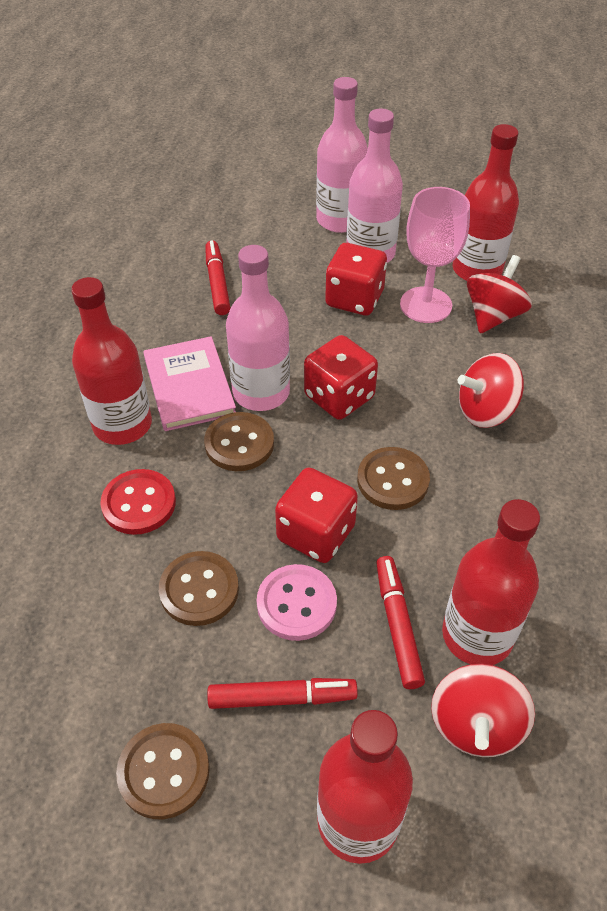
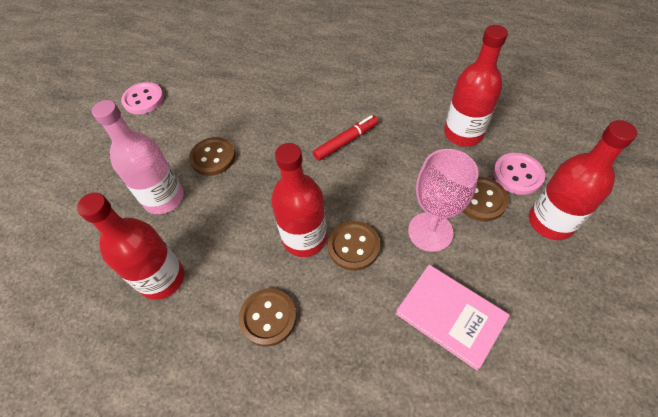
pink bottle: 3 -> 1
pink button: 1 -> 2
red button: 1 -> 0
red dice: 3 -> 0
red marker: 3 -> 1
red spinning top: 3 -> 0

